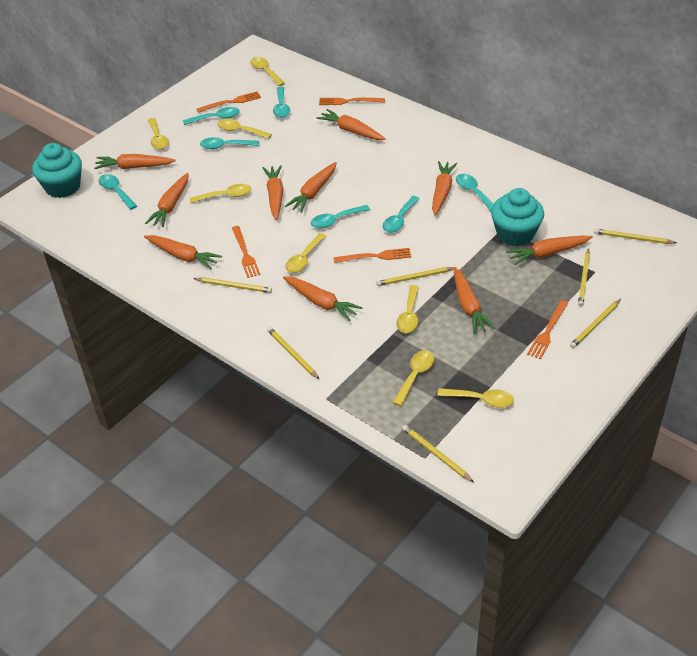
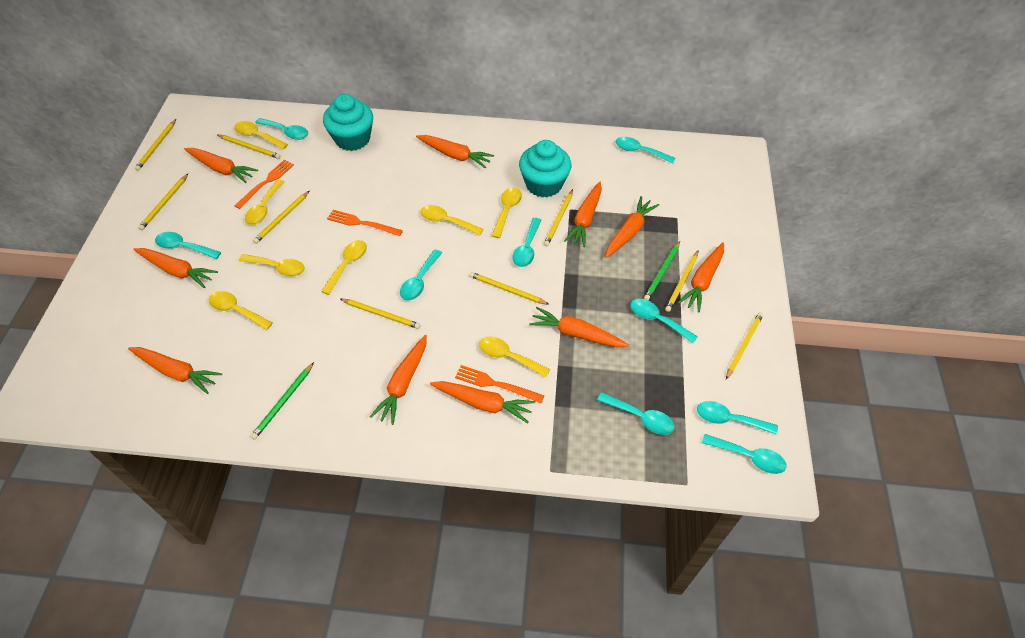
green pencil: 0 -> 2
orange fork: 5 -> 3
turquoise spoon: 7 -> 9
yellow pencil: 7 -> 9

